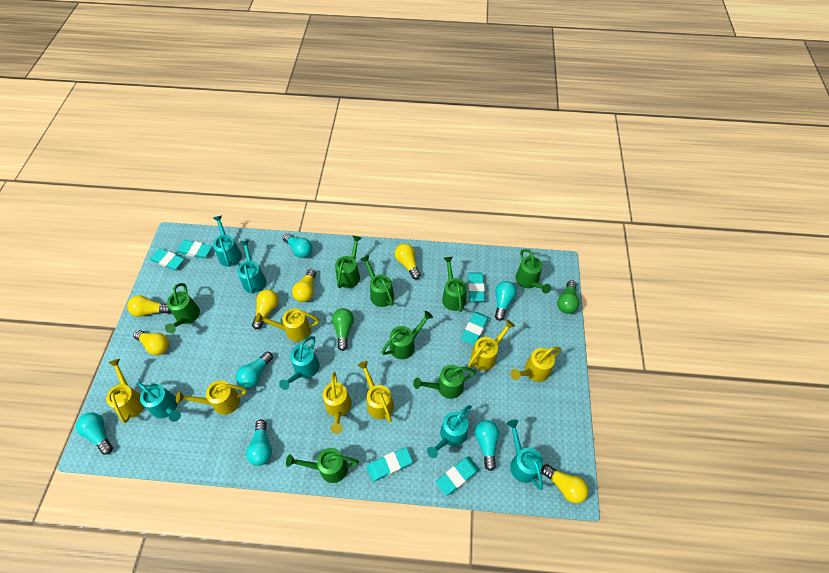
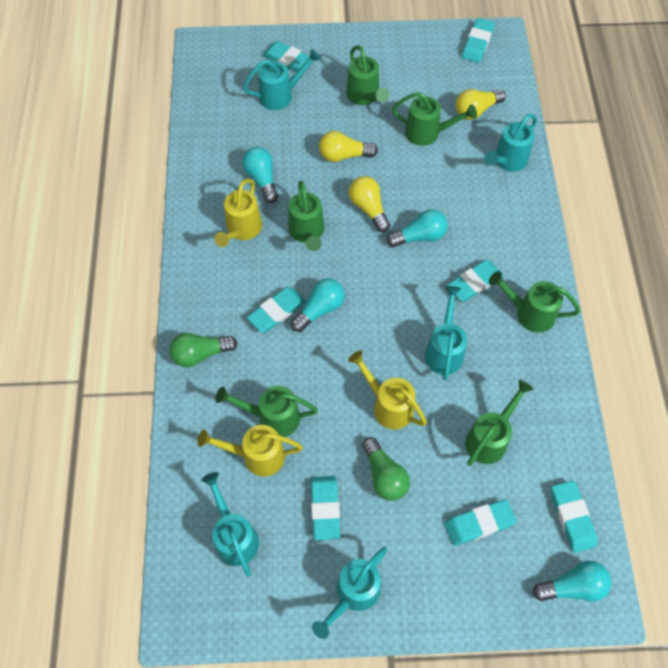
green watering can: 8 -> 6
turquoise eraser: 6 -> 7
turquoise light bulb: 6 -> 4
turquoise watering can: 6 -> 5
yellow light bulb: 6 -> 3
yellow watering can: 7 -> 3

